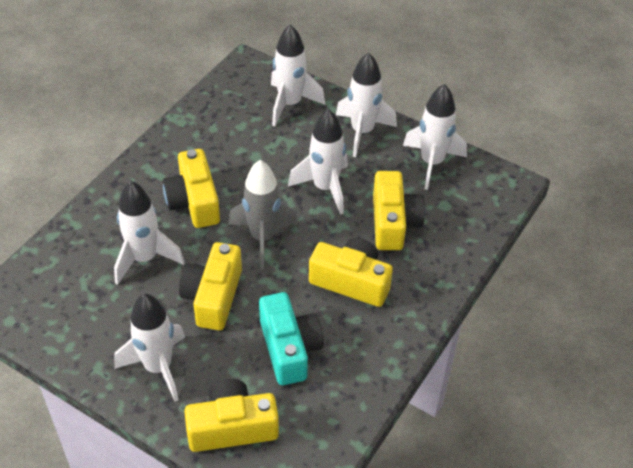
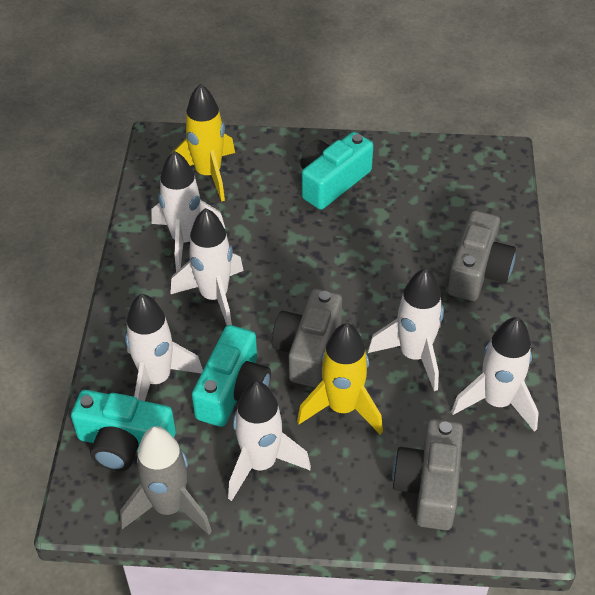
grey camera: 0 -> 3
turquoise camera: 1 -> 3
yellow camera: 5 -> 0
yellow rocket: 0 -> 2

